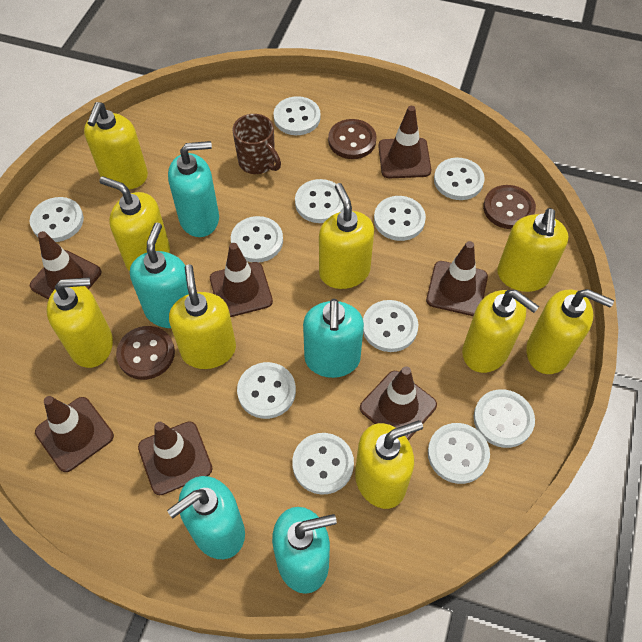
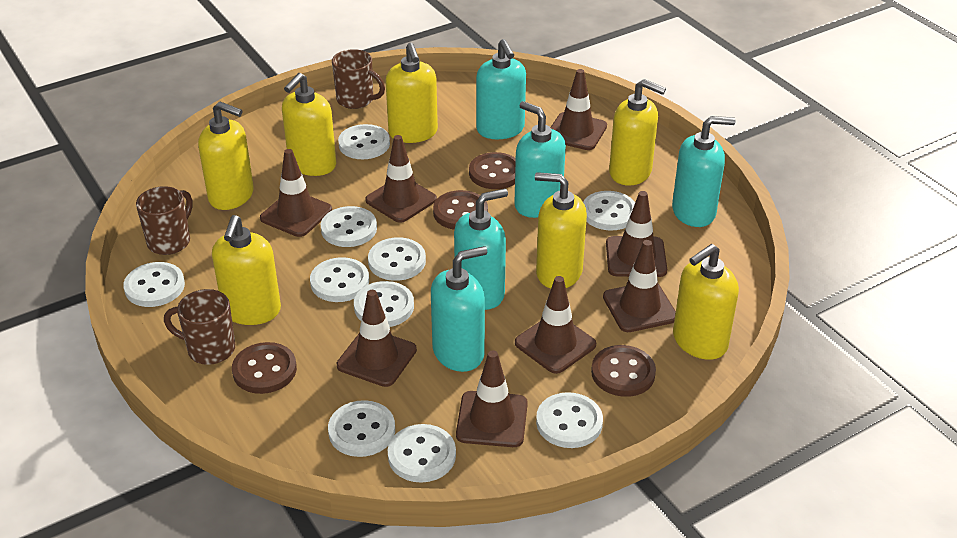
brown button: 3 -> 4
brown mug: 1 -> 3
brown traffic cone: 7 -> 8
white button: 11 -> 10
yellow soap dispenser: 9 -> 7

